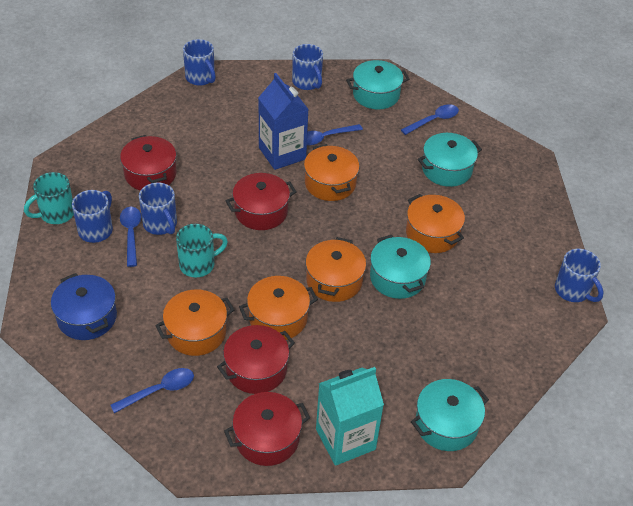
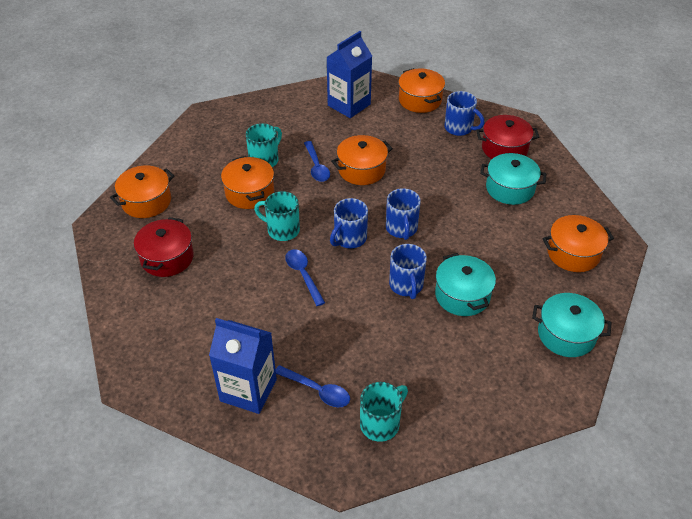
blue carton: 1 -> 2
blue mug: 5 -> 4
blue pot: 1 -> 0
blue spoon: 4 -> 3
red pot: 4 -> 2
turquoise carton: 1 -> 0
turquoise mug: 2 -> 3
turquoise pot: 4 -> 3

